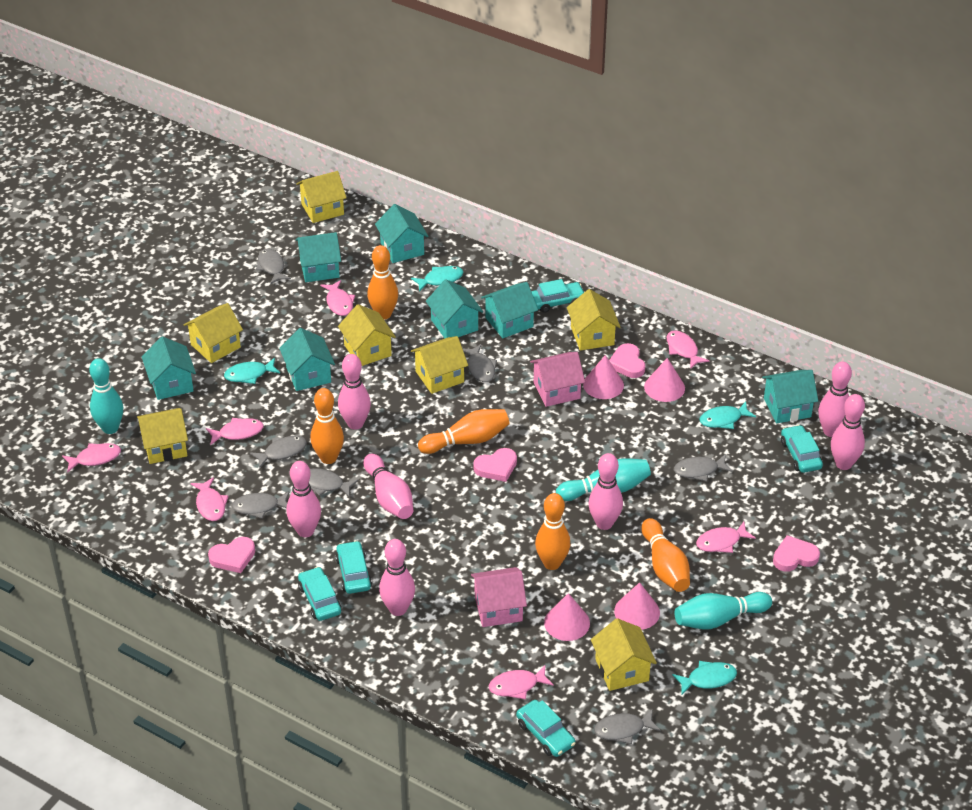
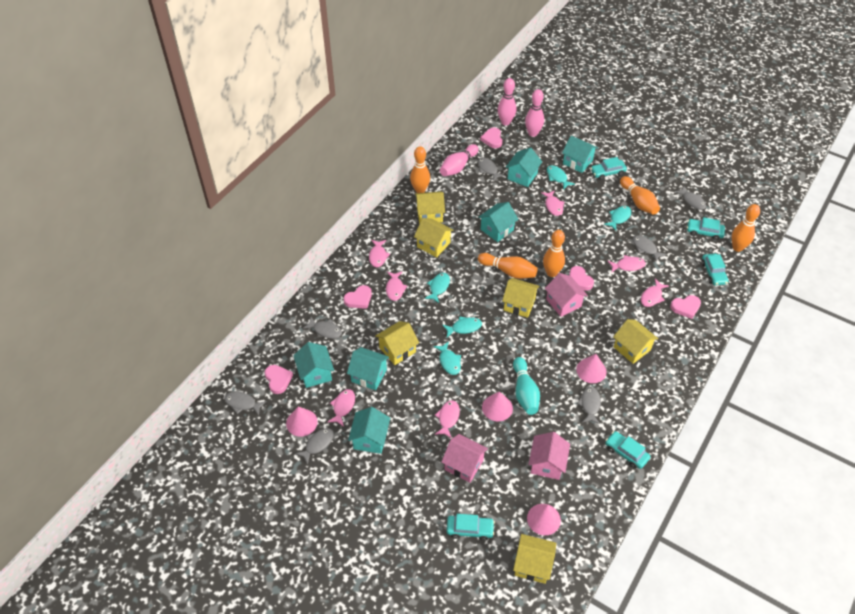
pink bowling pin: 7 -> 3
pink heart: 4 -> 5
pink house: 2 -> 3
turquoise bowling pin: 3 -> 1
turquoise fish: 4 -> 5
turquoise house: 7 -> 6
yellow house: 7 -> 6

